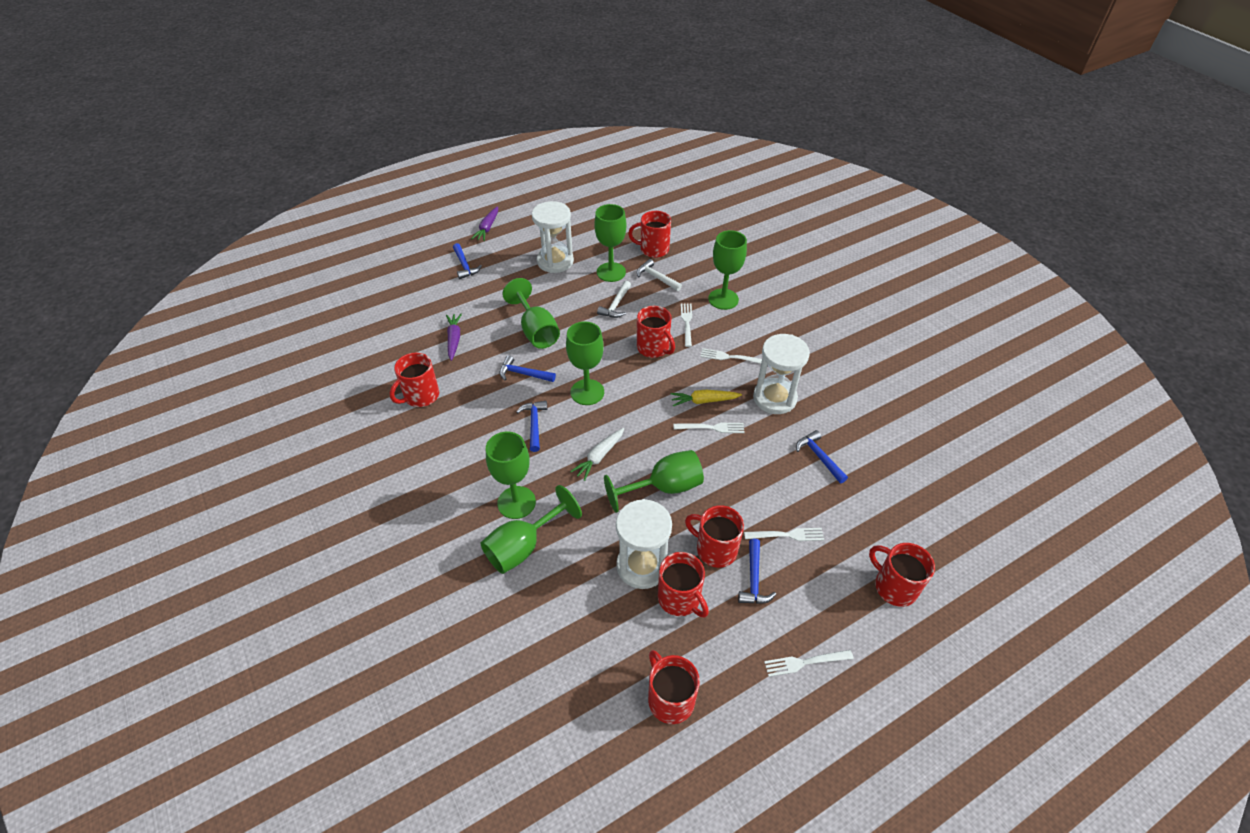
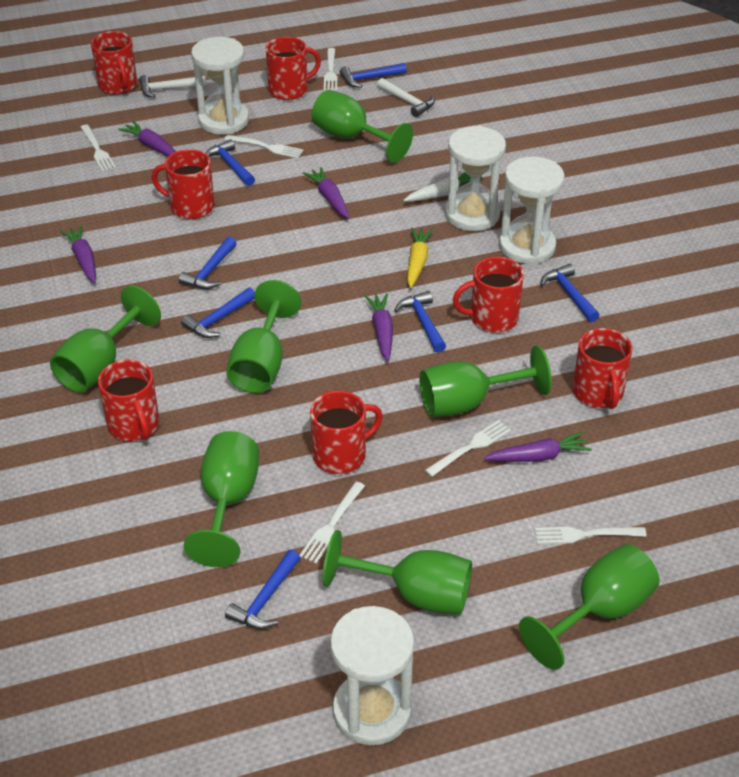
blue hammer: 5 -> 7
purple carrot: 2 -> 5
white fork: 5 -> 6
white hourglass: 3 -> 4

